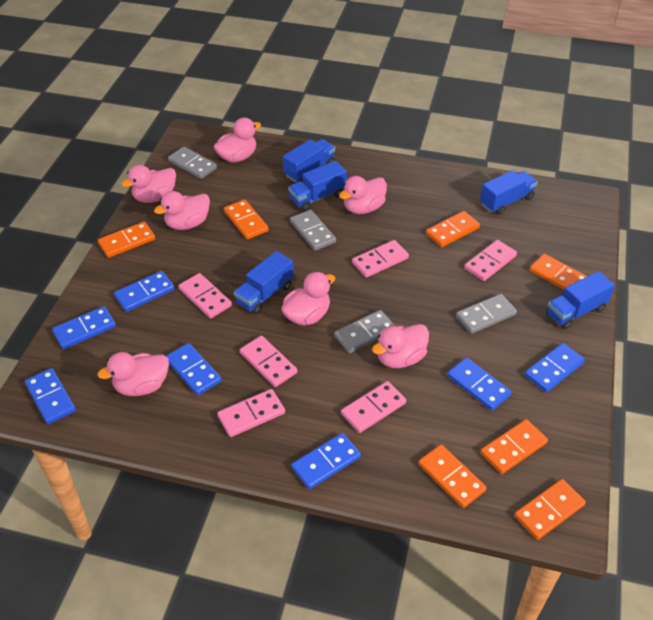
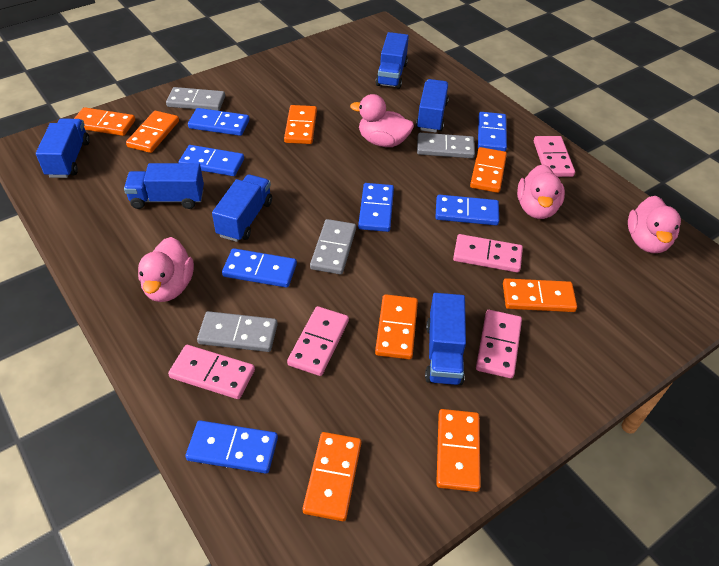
blue truck: 5 -> 6
orange domino: 7 -> 8
pink domino: 6 -> 5
pink duck: 7 -> 4

